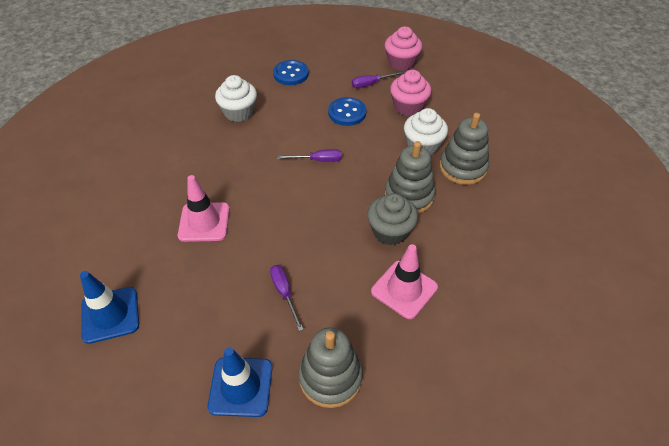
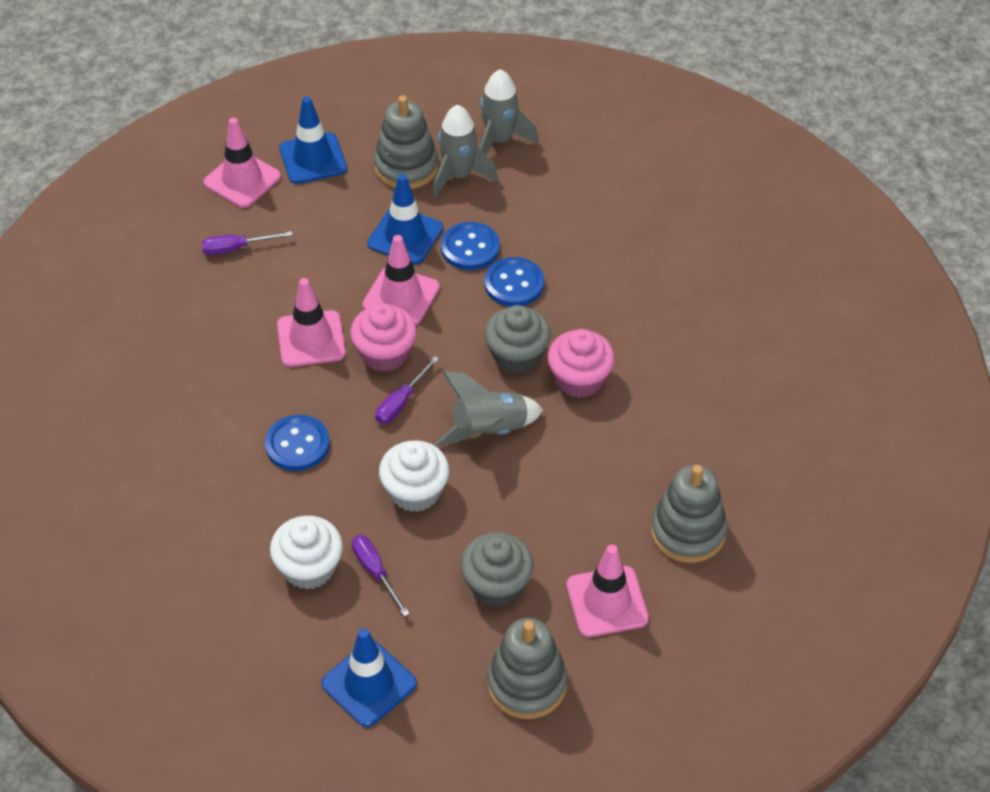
blue button: 2 -> 3
blue traffic cone: 2 -> 3
grey cupcake: 1 -> 2
grey rocket: 0 -> 3
pink traffic cone: 2 -> 4

